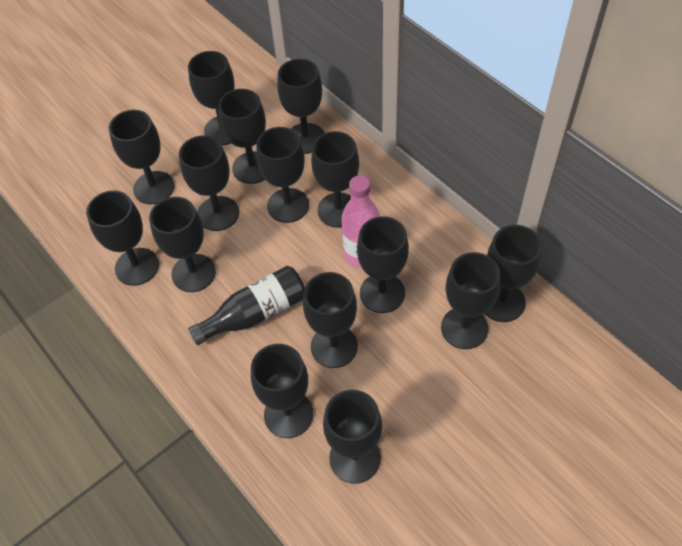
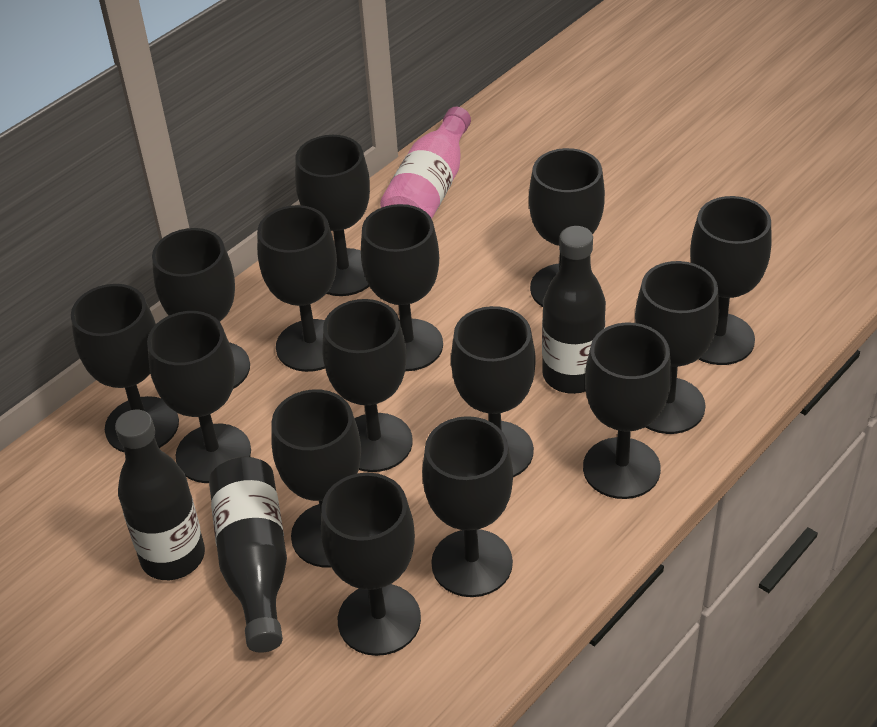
black bottle: 1 -> 3

